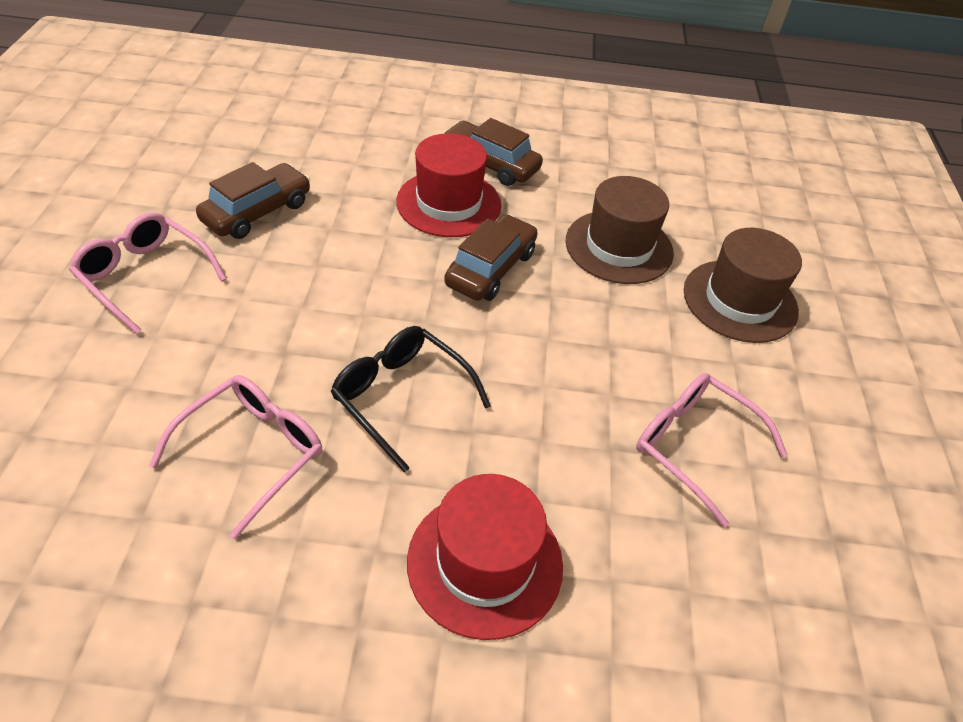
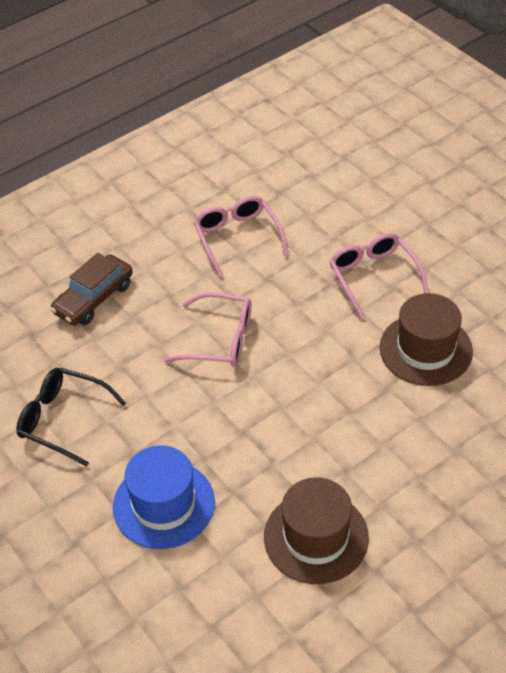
blue hat: 0 -> 1
brown car: 3 -> 1
red hat: 2 -> 0

